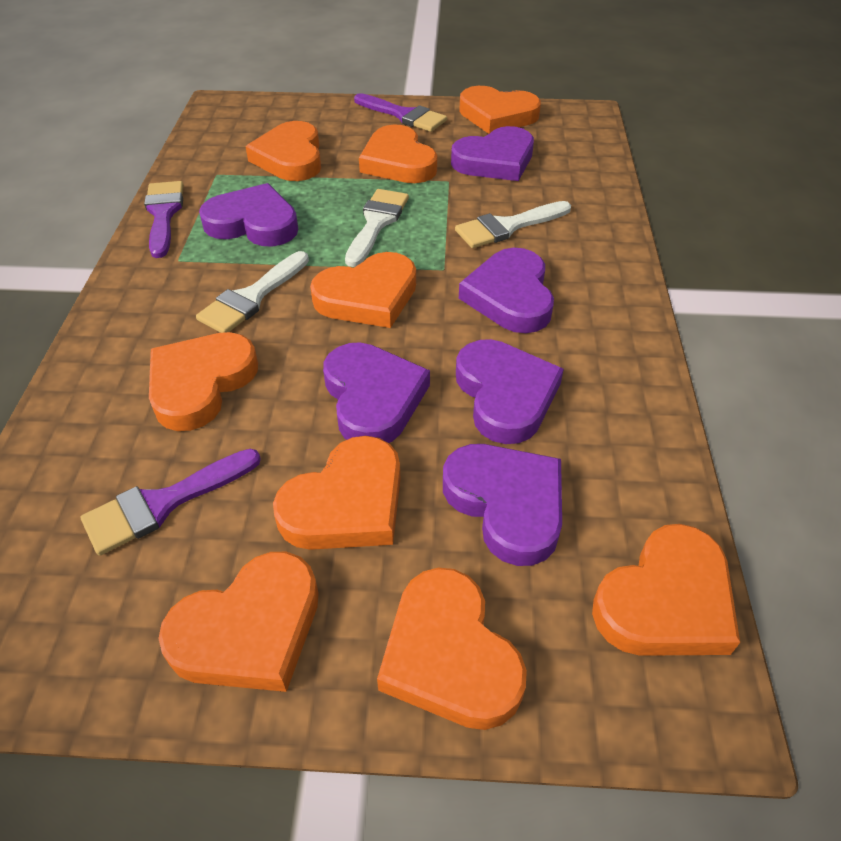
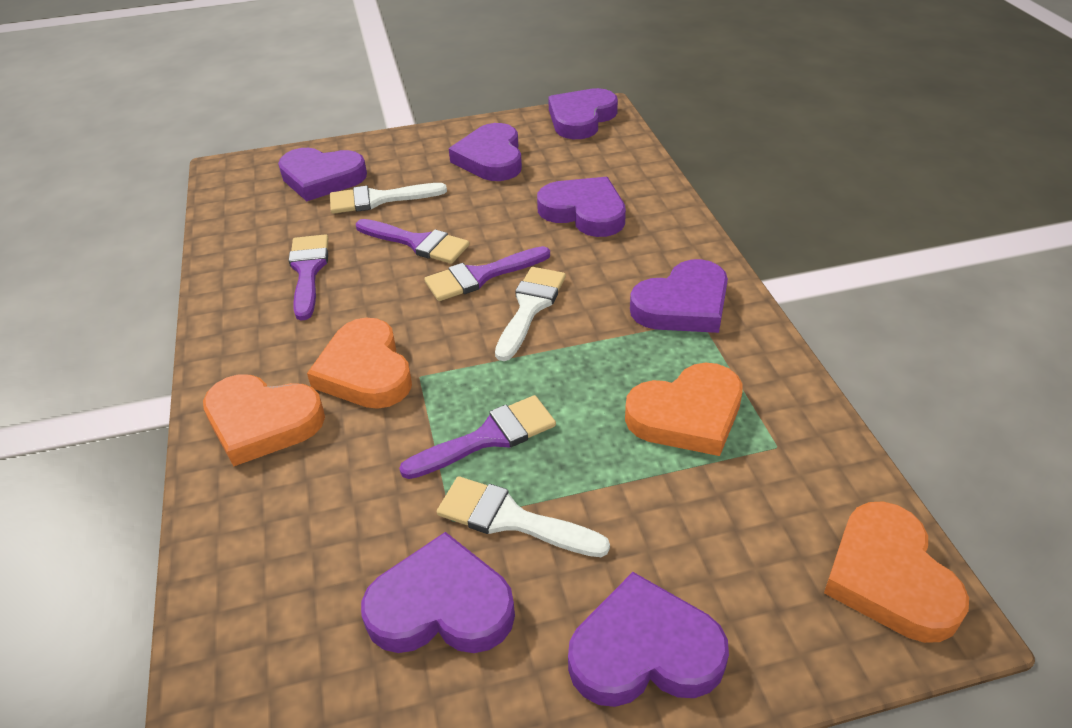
orange heart: 9 -> 4
purple brush: 3 -> 4
purple heart: 6 -> 7

